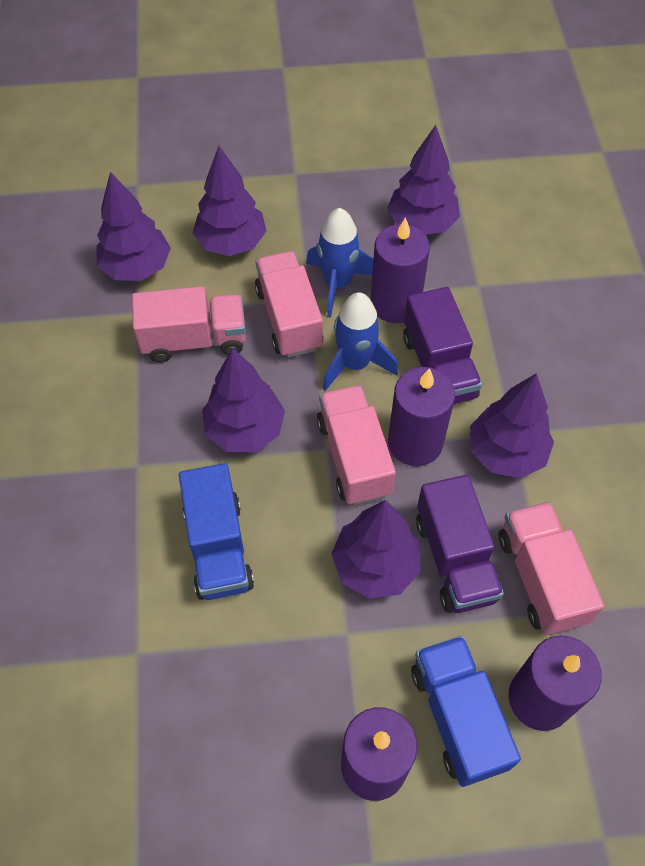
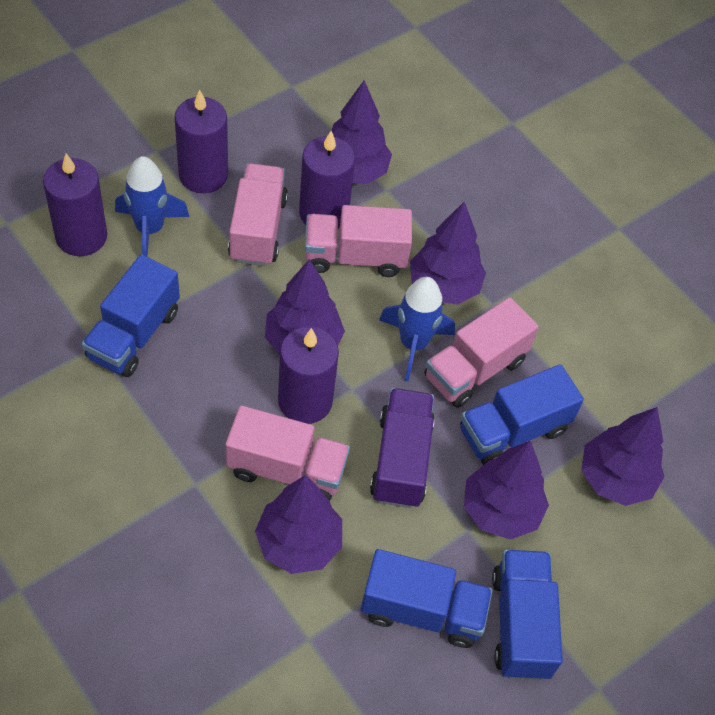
blue truck: 2 -> 4
purple truck: 2 -> 1

